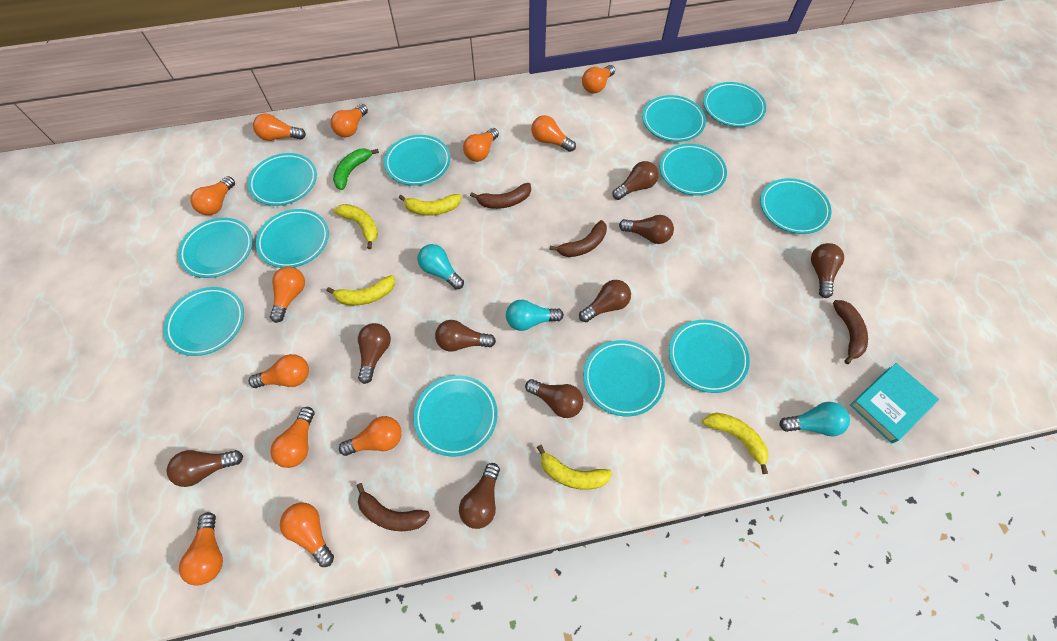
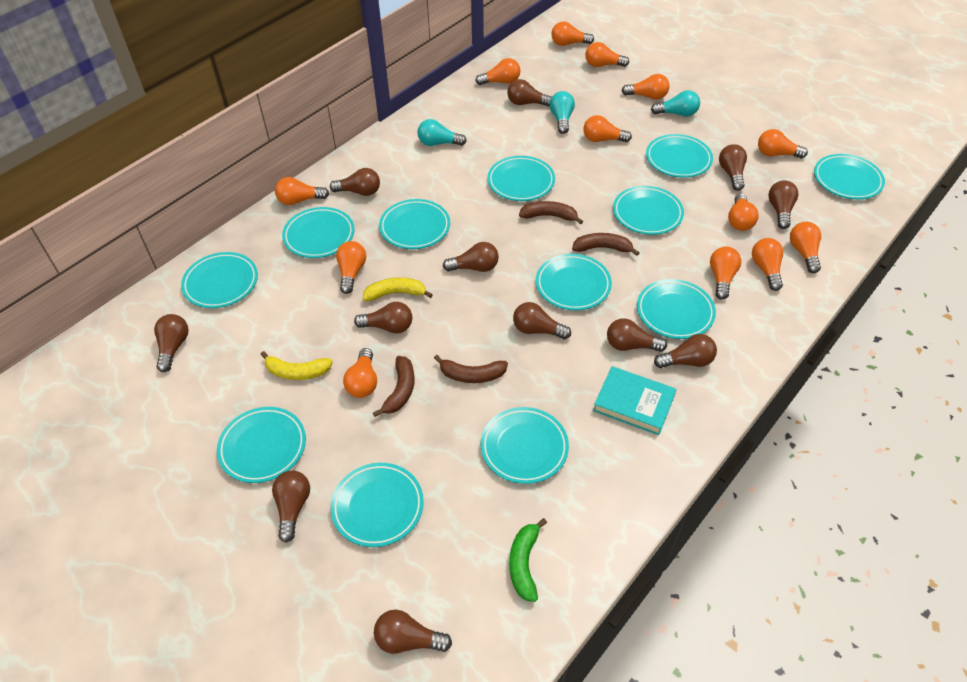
brown light bulb: 9 -> 12
orange light bulb: 12 -> 13
yellow banana: 5 -> 2

